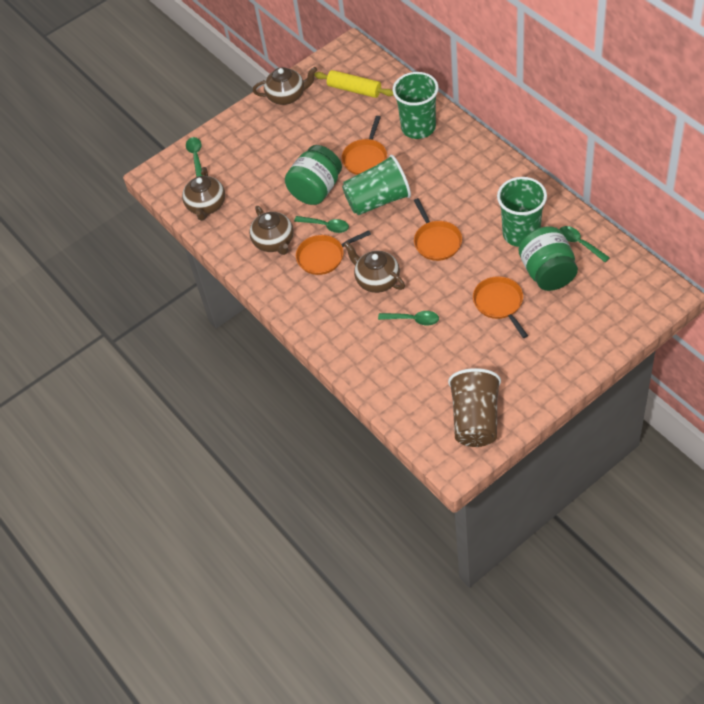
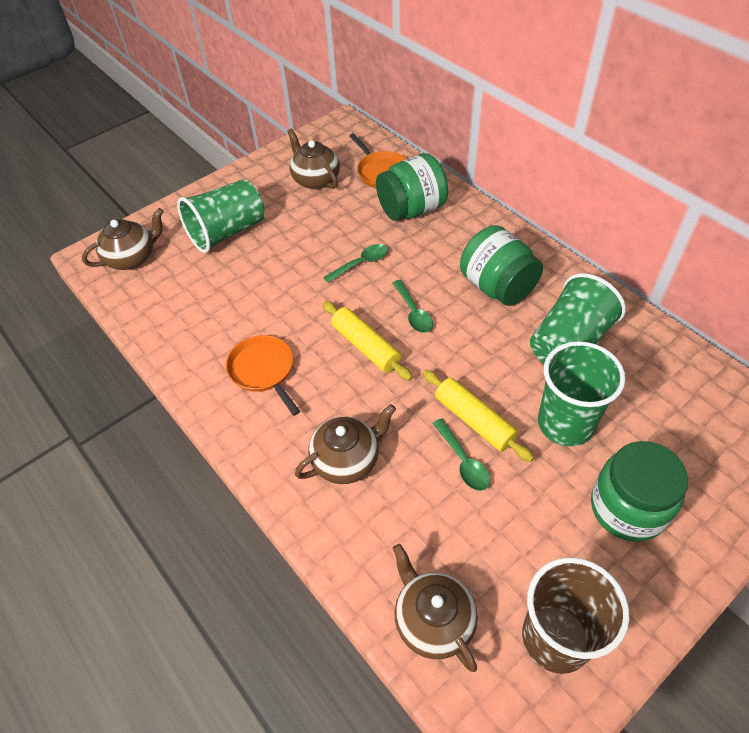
green jar: 2 -> 3
green spoon: 4 -> 3
orange pan: 4 -> 2
yellow rolling pin: 1 -> 2

